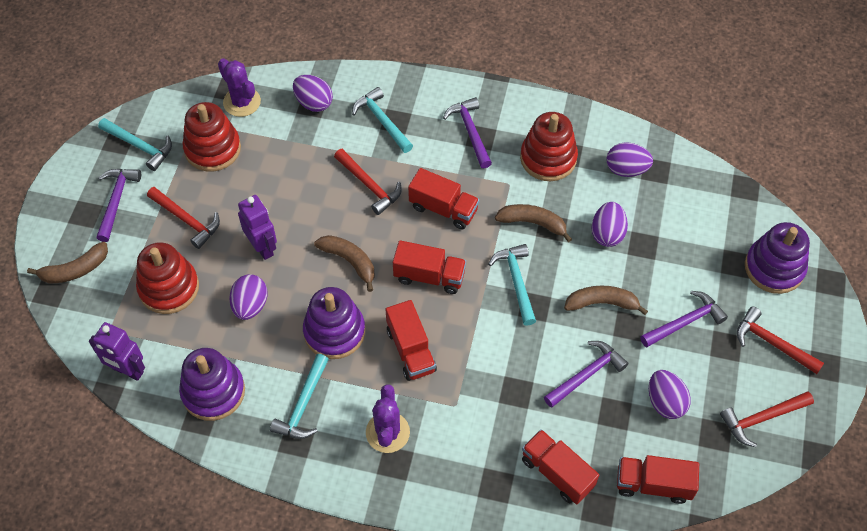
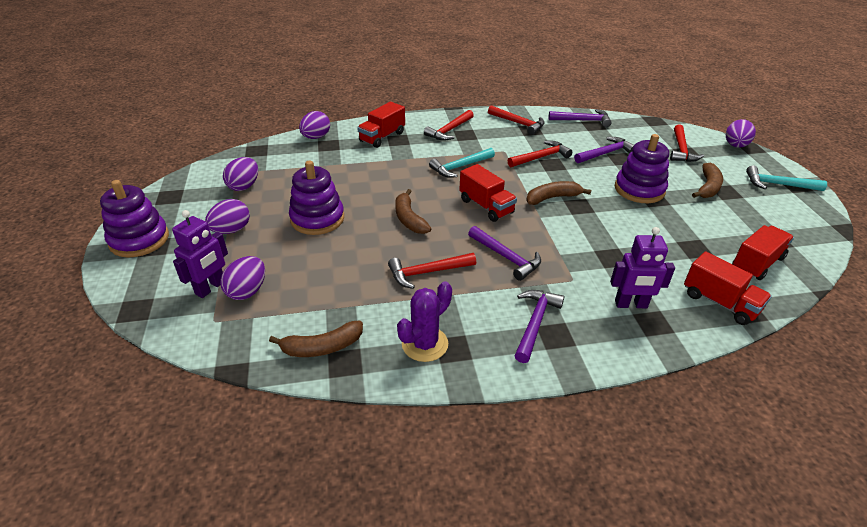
purple cactus: 2 -> 1
red hammer: 4 -> 5
red stacking toy: 3 -> 0
red truck: 5 -> 4
turquoise hammer: 4 -> 2

